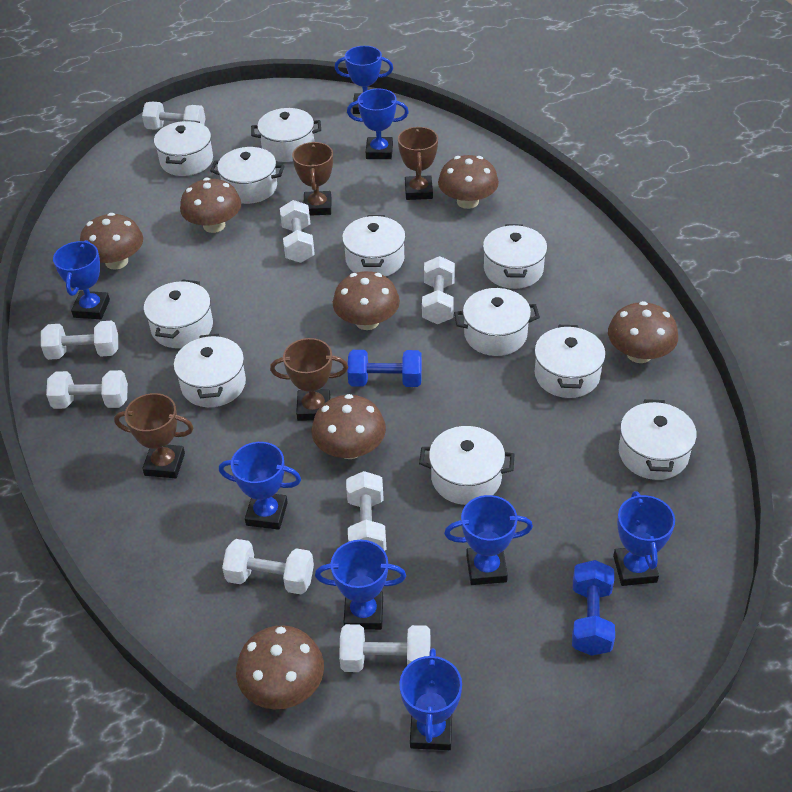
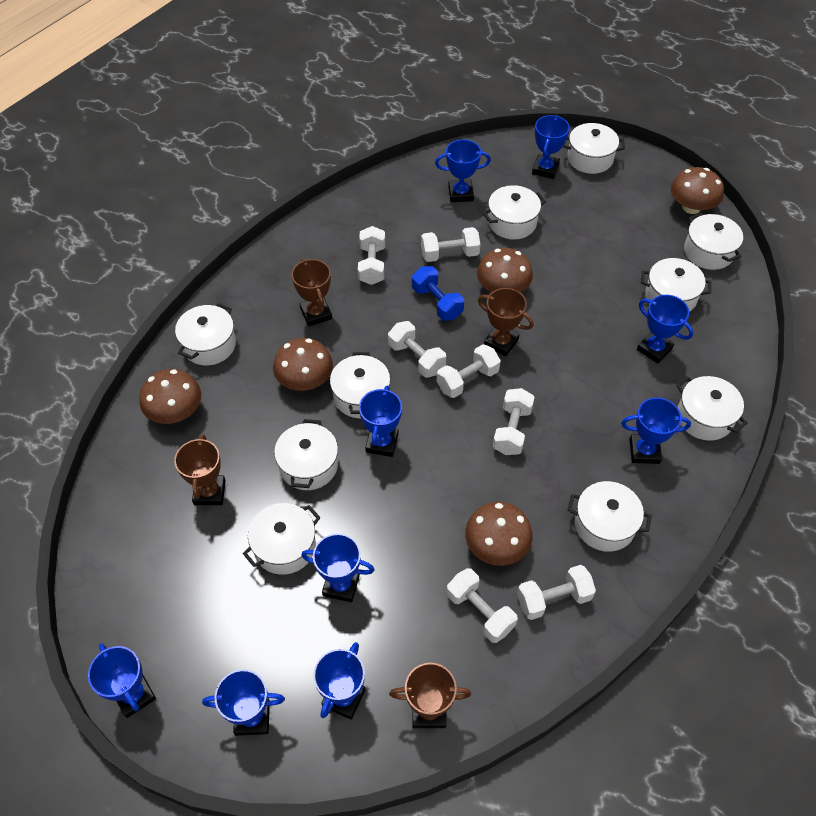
blue dumbbell: 2 -> 1
blue trophy: 8 -> 9
brown mushroom: 7 -> 5
white dumbbell: 8 -> 7
white pot: 11 -> 10

